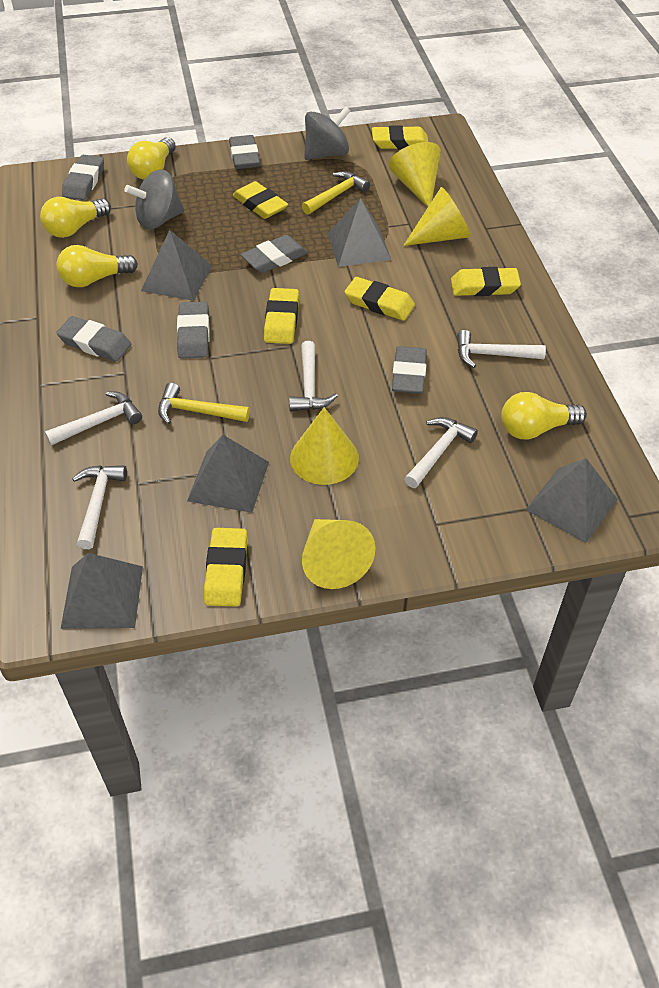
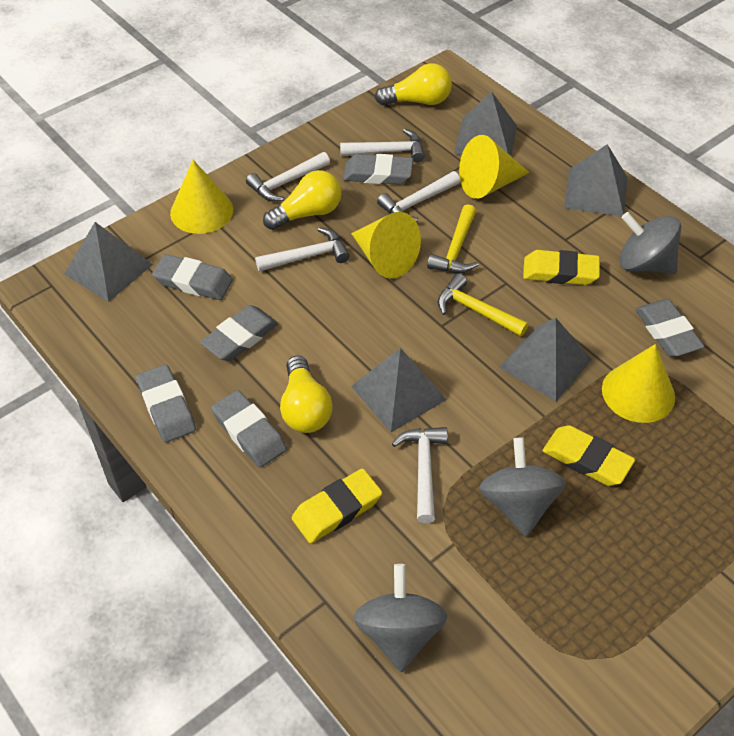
grey spinning top: 2 -> 3
yellow eraser: 6 -> 3
yellow light bulb: 4 -> 3

